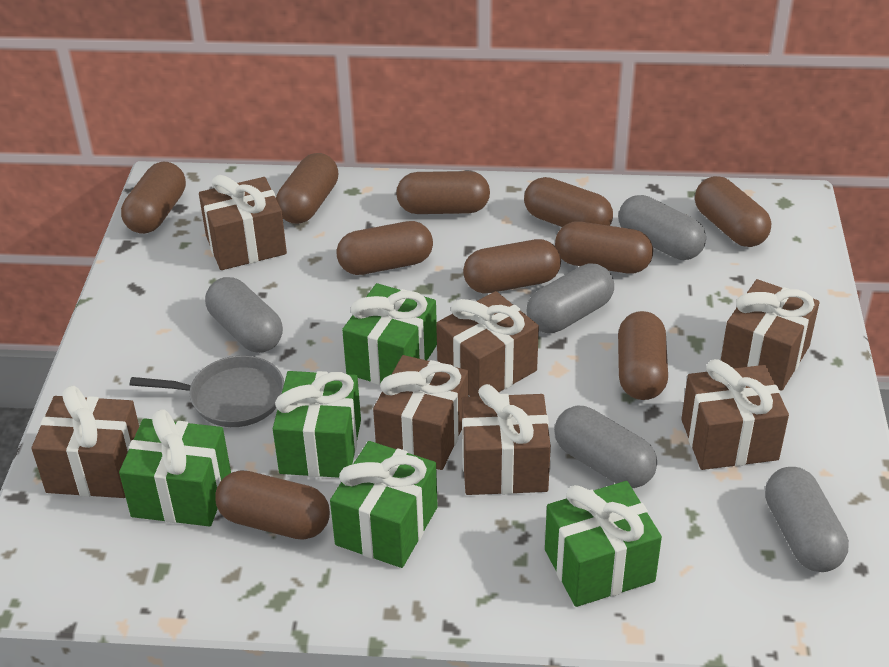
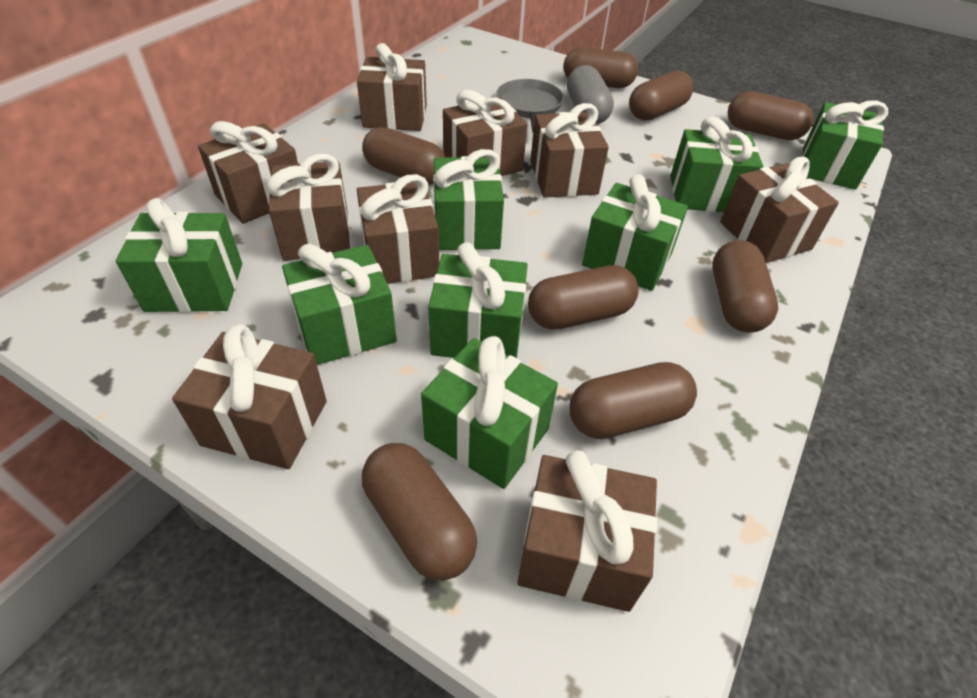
brown capsule: 10 -> 8
brown gift: 7 -> 9
green gift: 5 -> 8
grey capsule: 5 -> 1

